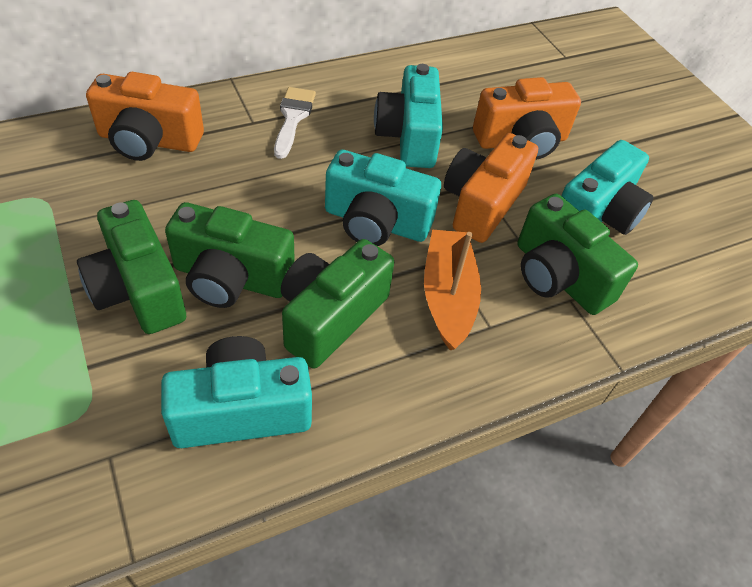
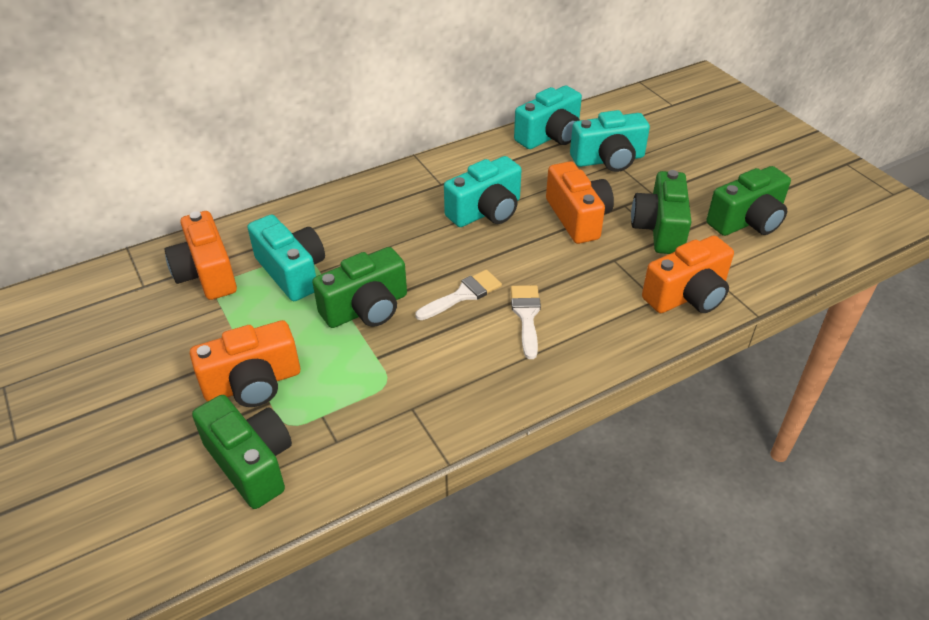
orange boat: 1 -> 0
orange camera: 3 -> 4
white brush: 1 -> 2

